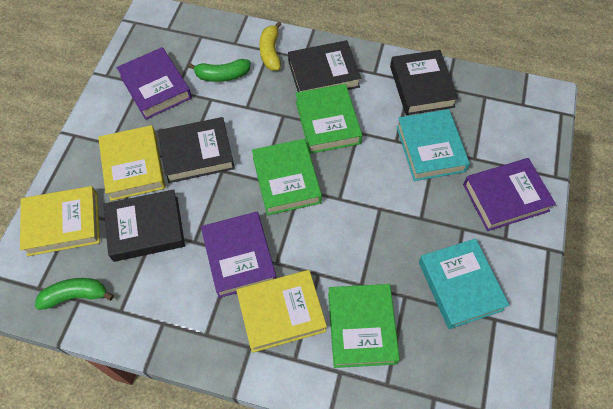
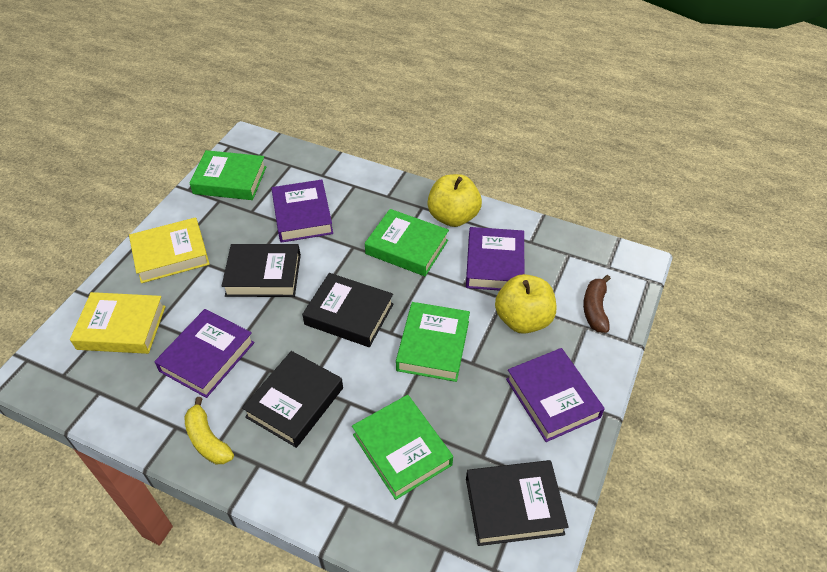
brown banana: 0 -> 1
green banana: 2 -> 0
green book: 3 -> 4
purple book: 3 -> 4
turquoise book: 2 -> 0
yellow apple: 0 -> 2
yellow book: 3 -> 2

